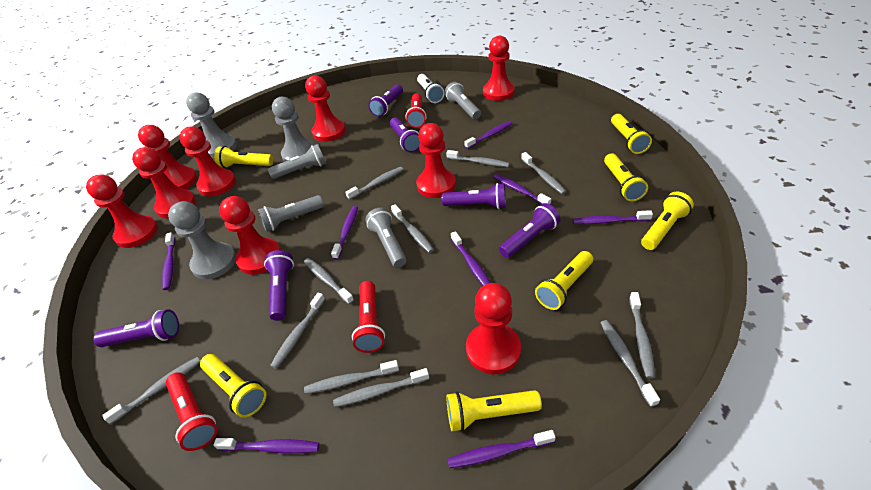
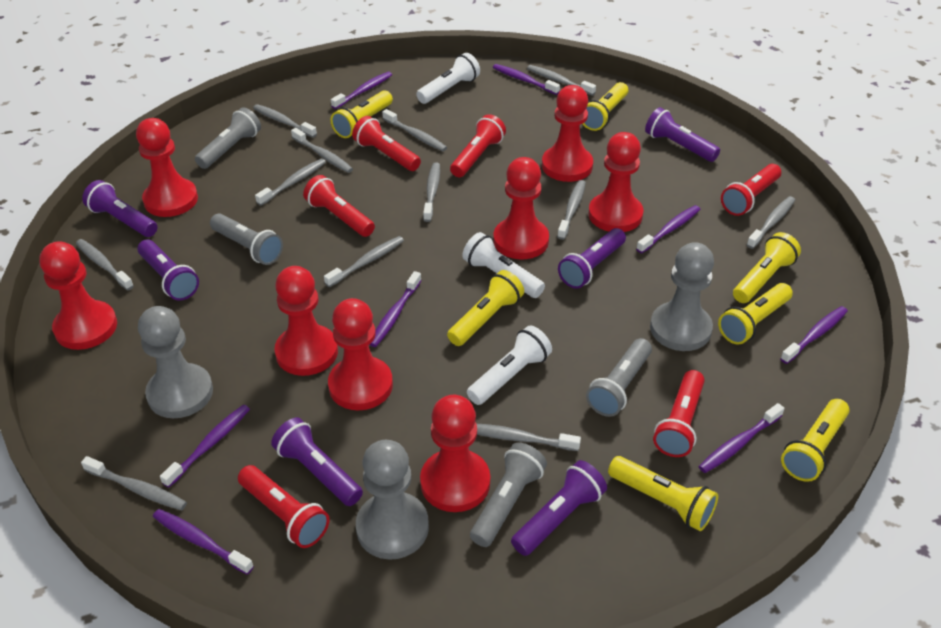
grey toothbrush: 11 -> 12
red flashlight: 3 -> 6
red pawn: 9 -> 8
white flashlight: 1 -> 3

